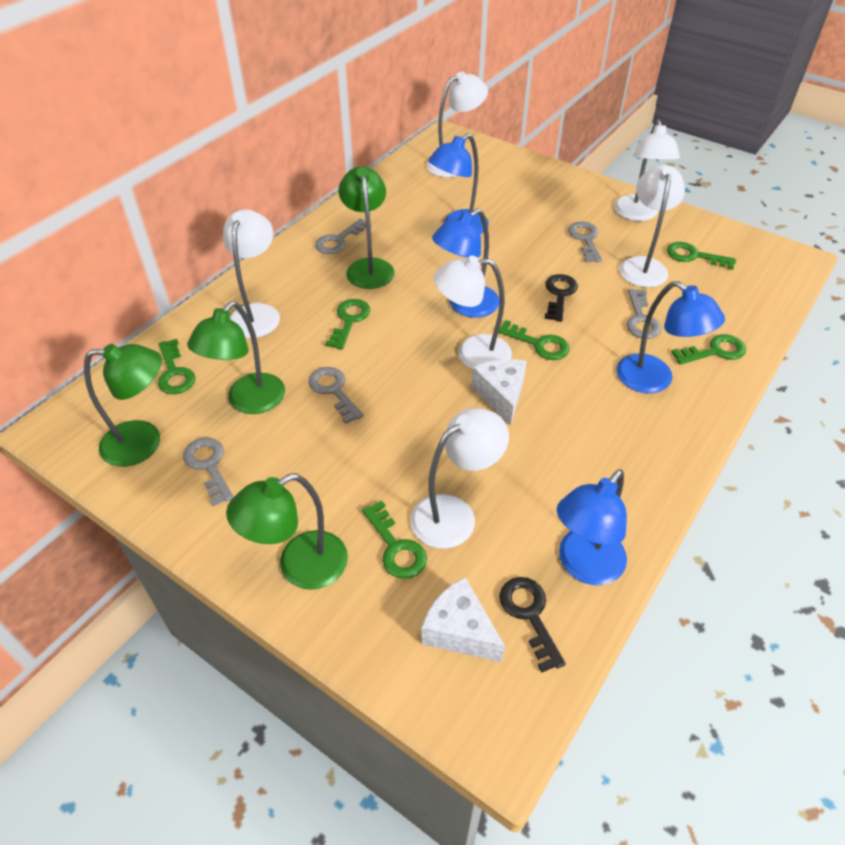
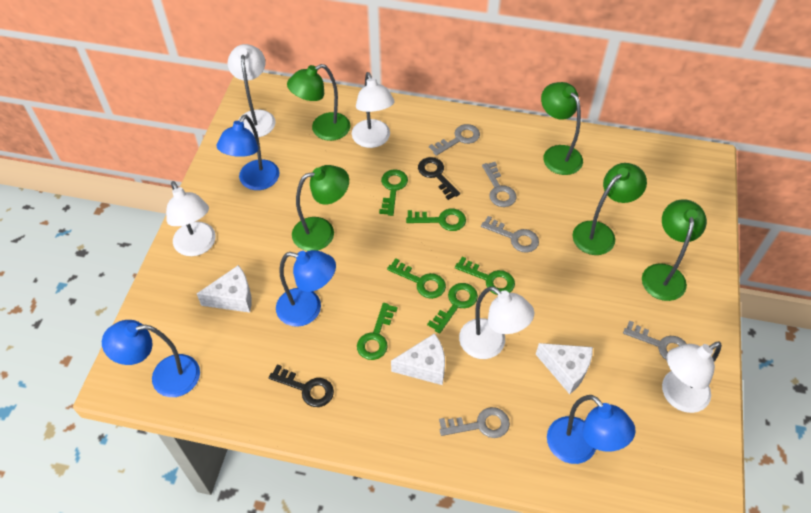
green lamp: 4 -> 5
white cheese: 2 -> 3
white lamp: 6 -> 5

